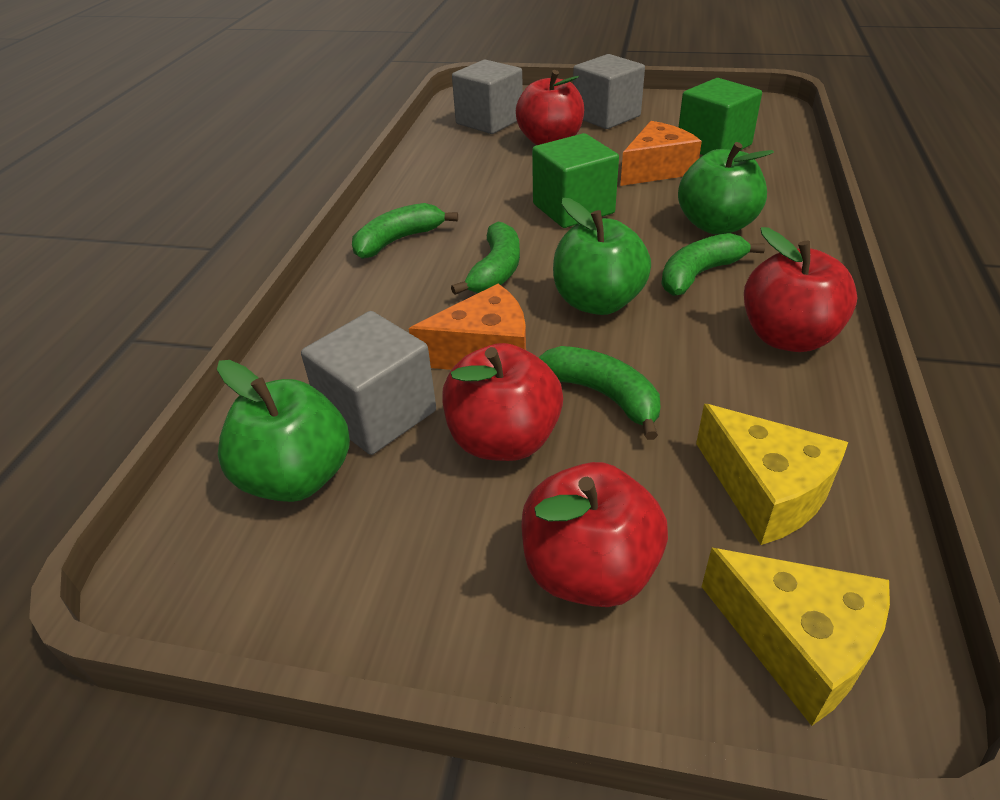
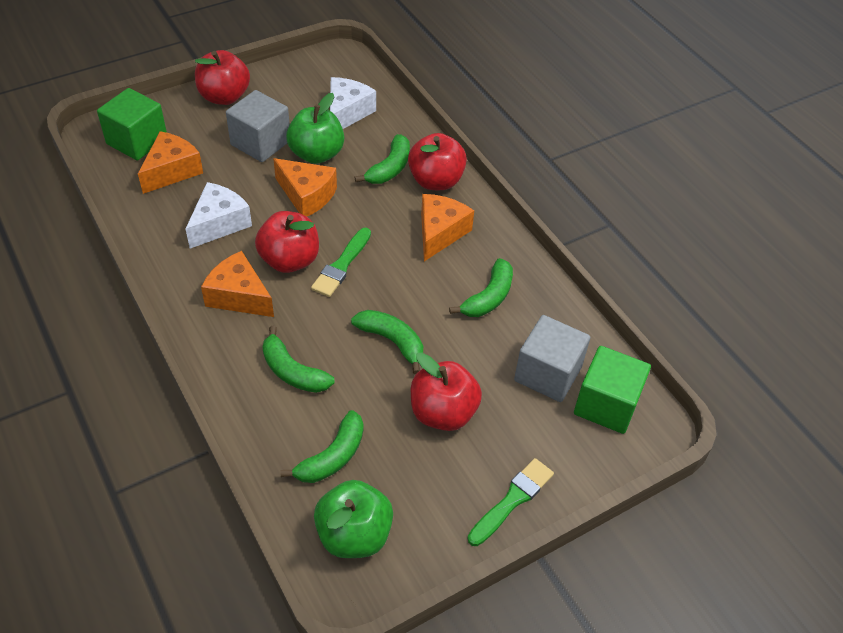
green apple: 3 -> 2
green banana: 4 -> 5
green brush: 0 -> 2
grey cube: 3 -> 2
orange cheese: 2 -> 4
white cheese: 0 -> 2
yellow cheese: 2 -> 0

